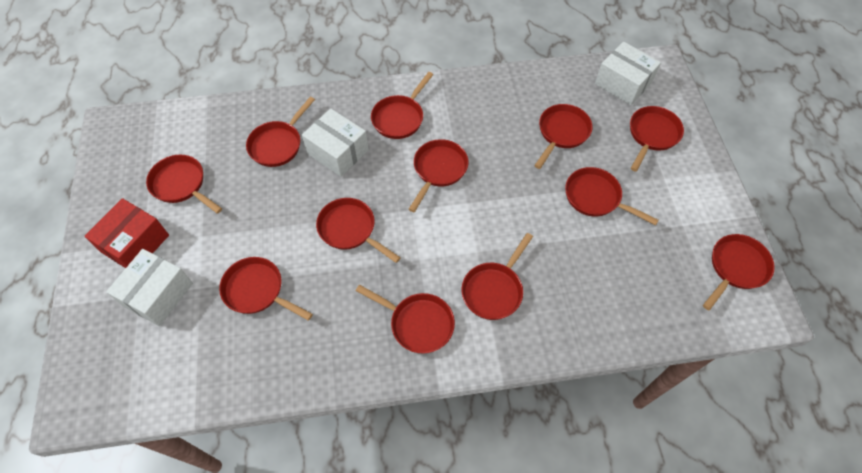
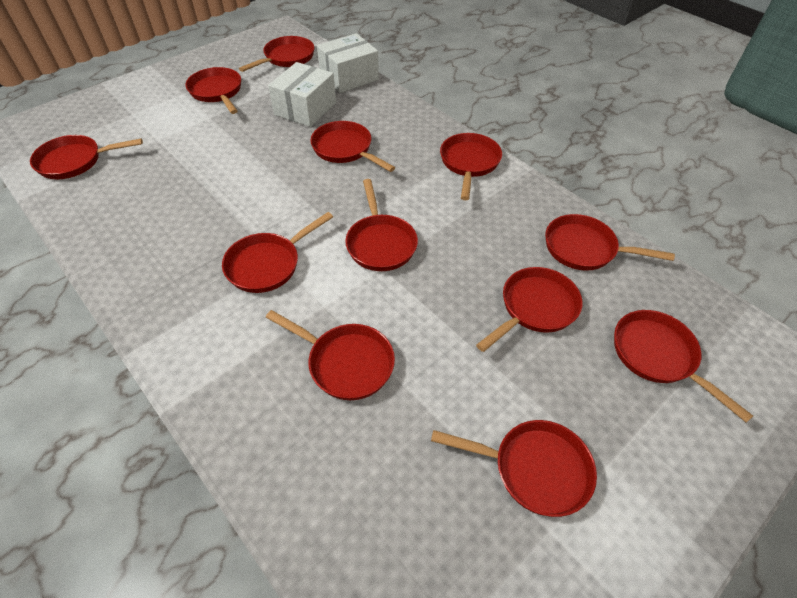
red box: 1 -> 0
white box: 3 -> 2

